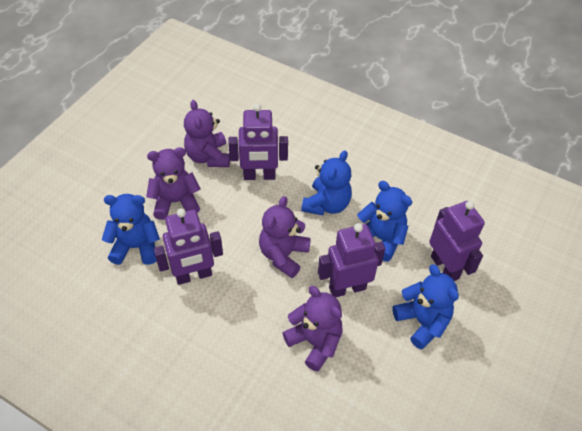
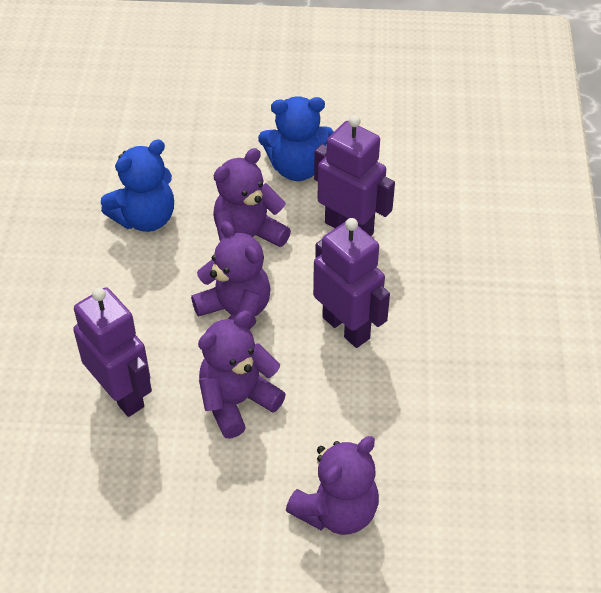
blue teddy bear: 4 -> 2
purple robot: 4 -> 3

